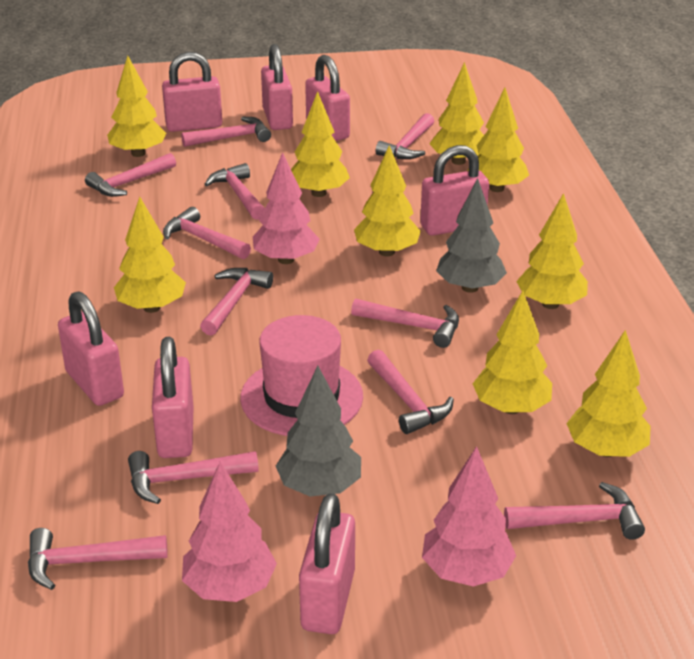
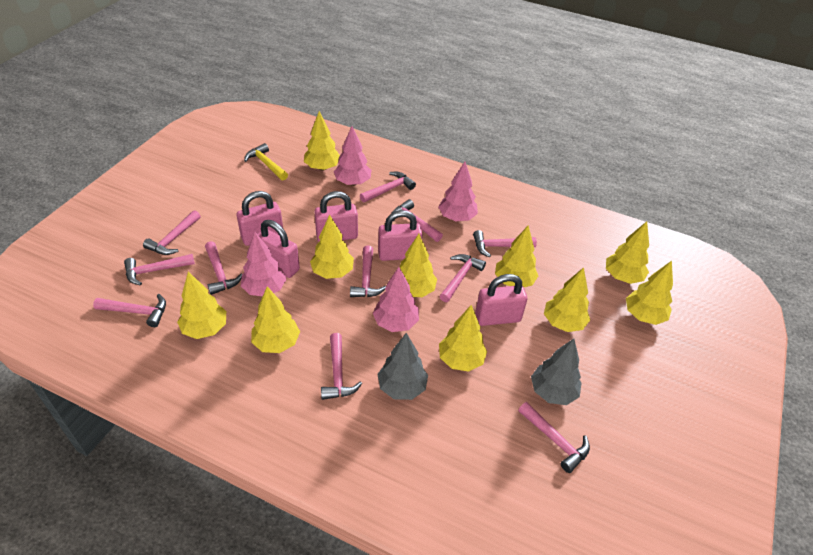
pink hat: 1 -> 0
pink padlock: 7 -> 5
pink tree: 3 -> 4
yellow hammer: 0 -> 1
yellow tree: 9 -> 10

